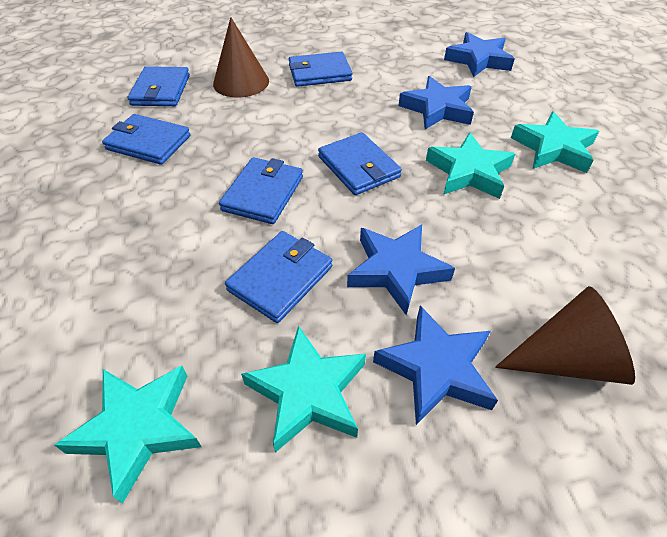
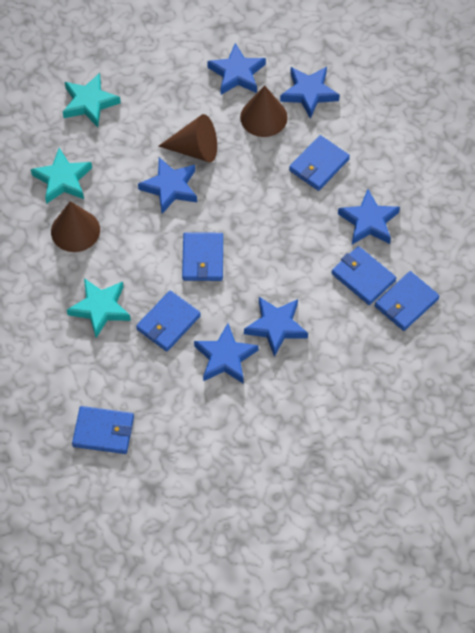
blue star: 4 -> 6
brown cone: 2 -> 3
turquoise star: 4 -> 3

